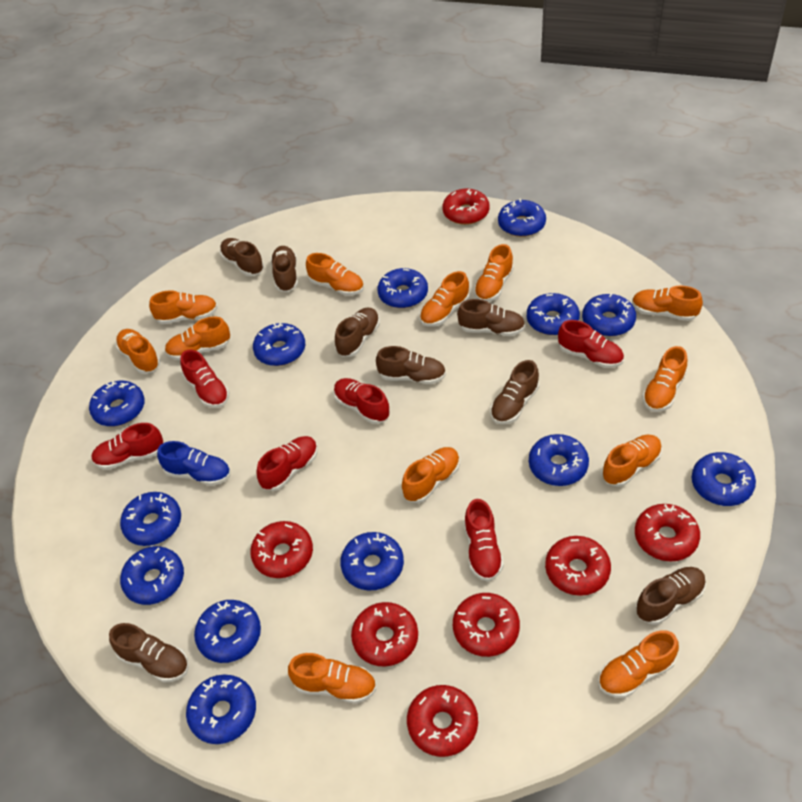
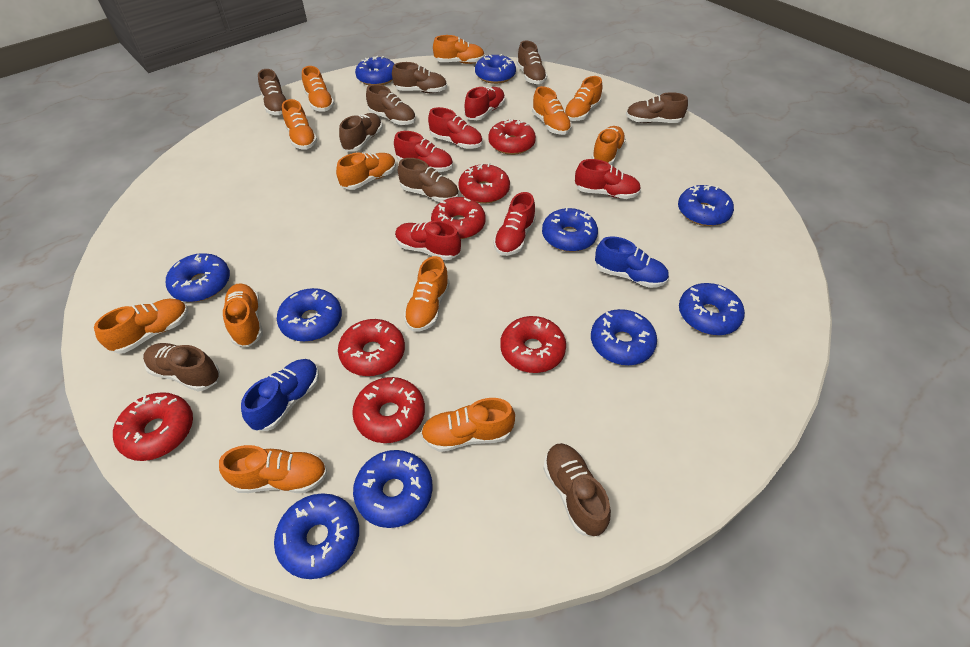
blue donut: 13 -> 10
blue shoe: 1 -> 2
brown shoe: 8 -> 9

